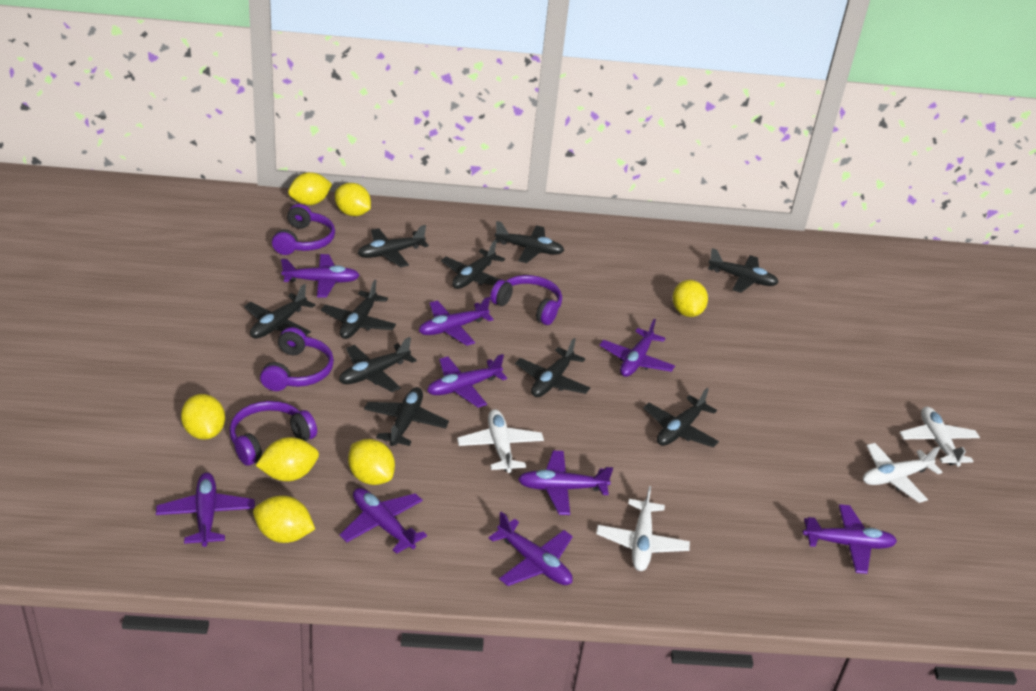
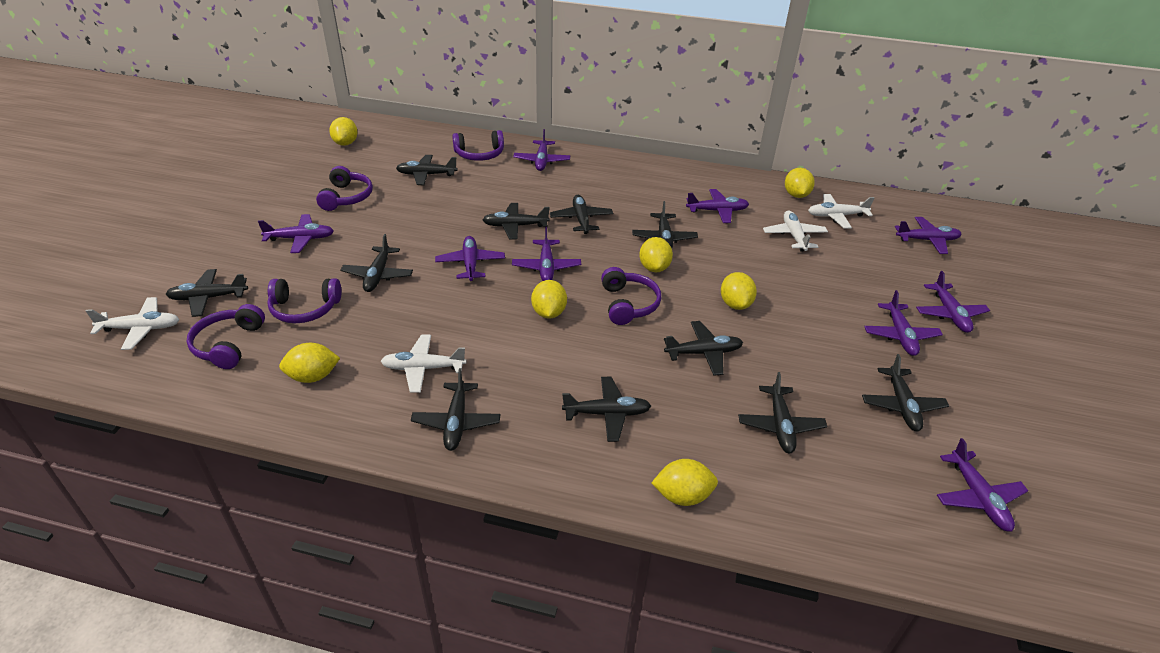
black plane: 10 -> 11
purple headphones: 4 -> 5

